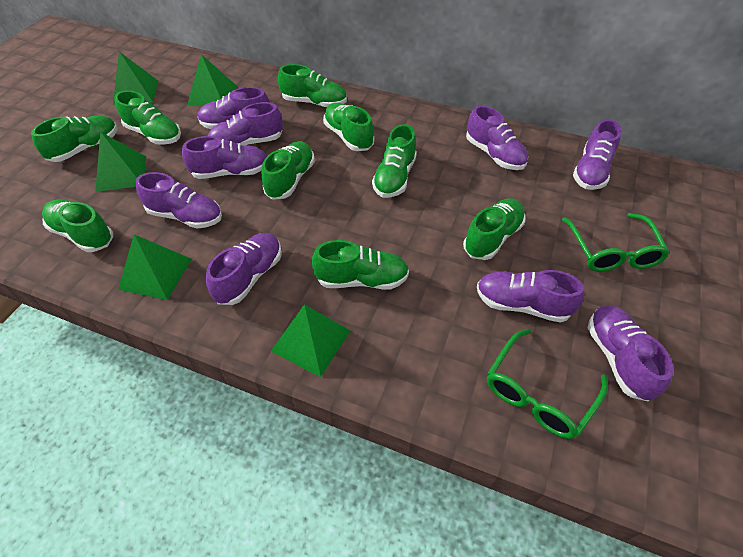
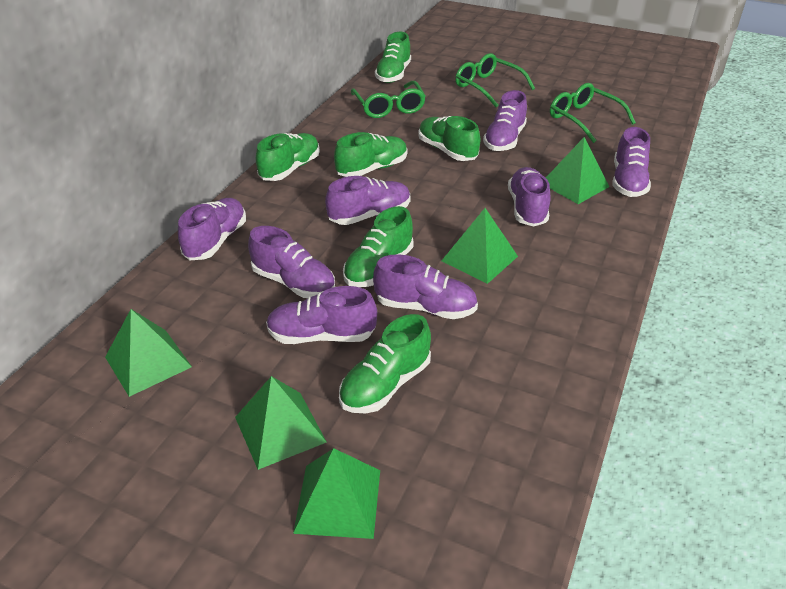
green glasses: 2 -> 3
green shoe: 9 -> 6
purple shoe: 9 -> 8

